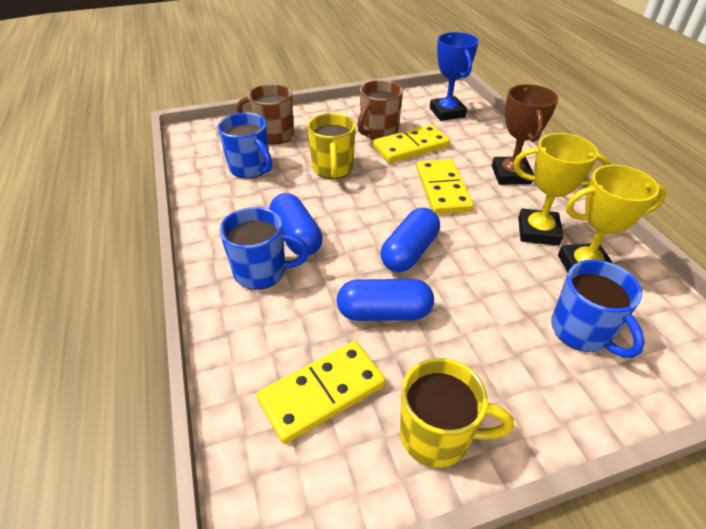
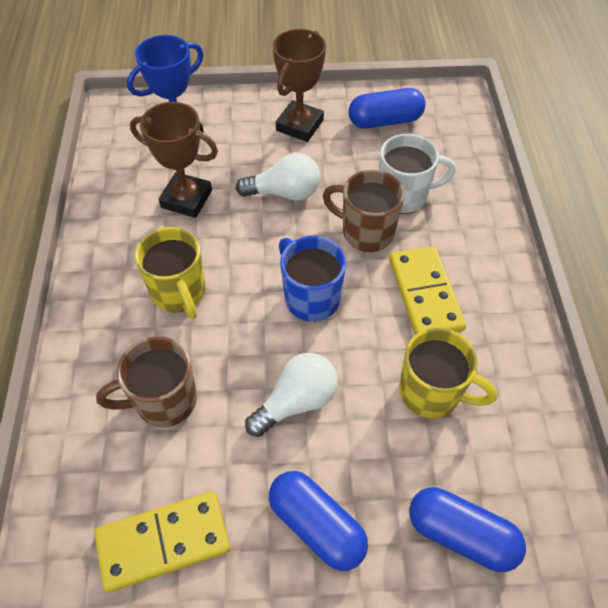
blue mug: 3 -> 1
brown trophy: 1 -> 2
white light bulb: 0 -> 2
white mug: 0 -> 1
yellow domino: 3 -> 2
yellow trophy: 2 -> 0

